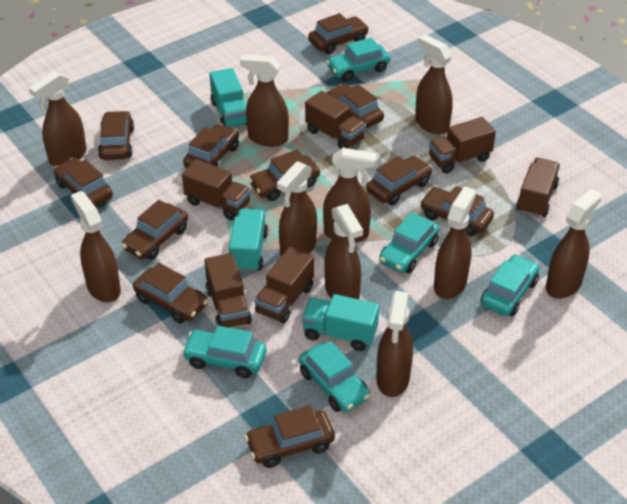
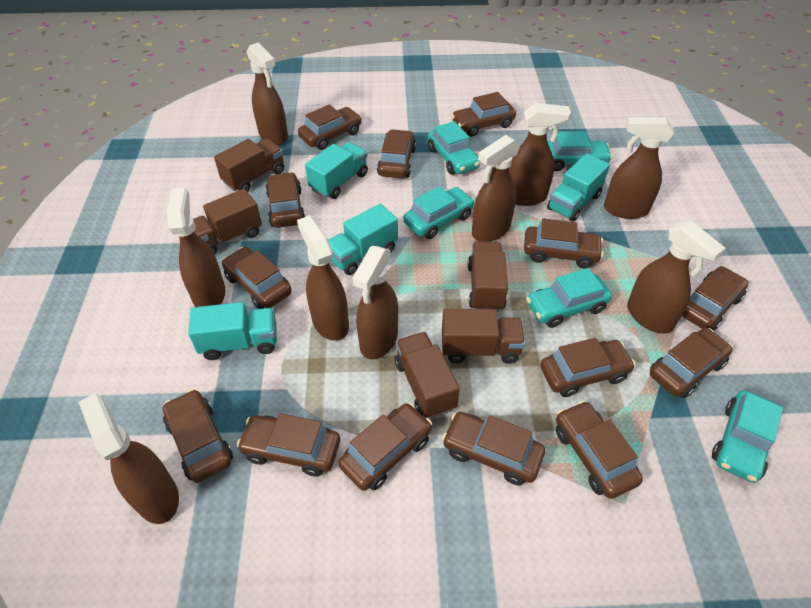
brown car: 11 -> 14
brown spray bottle: 10 -> 9
brown truck: 6 -> 5
turquoise truck: 3 -> 4

